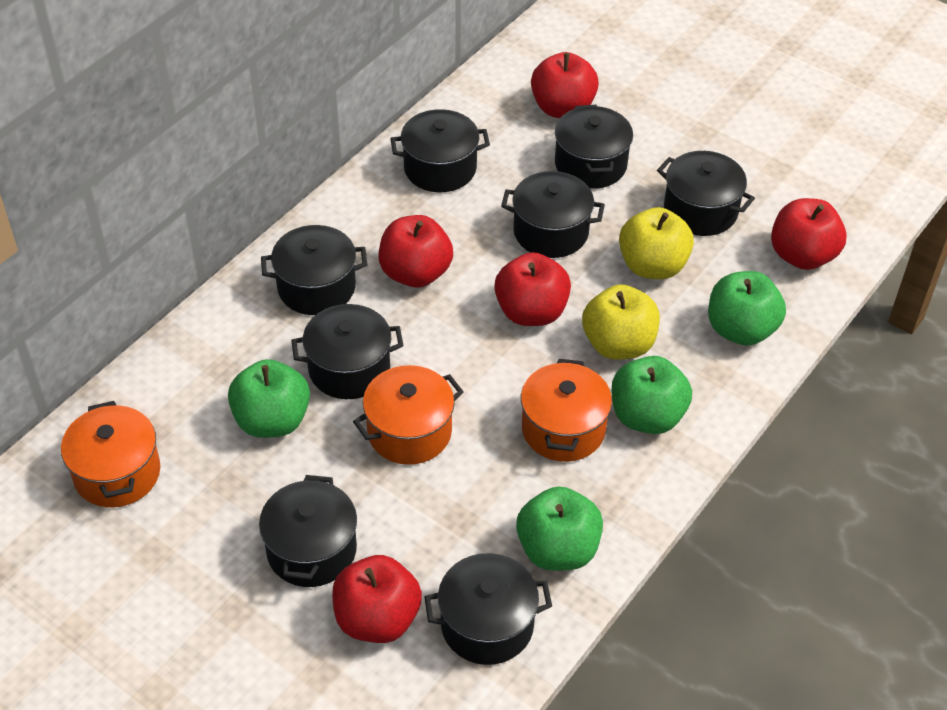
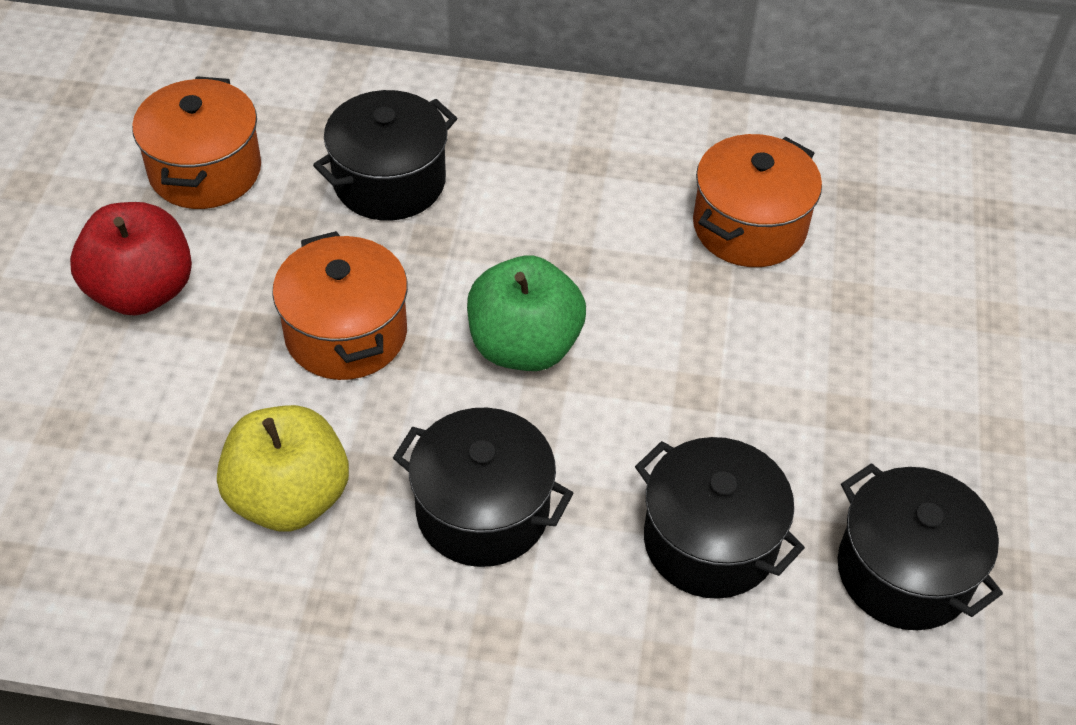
black pot: 8 -> 4
green apple: 4 -> 1
red apple: 5 -> 1
yellow apple: 2 -> 1

